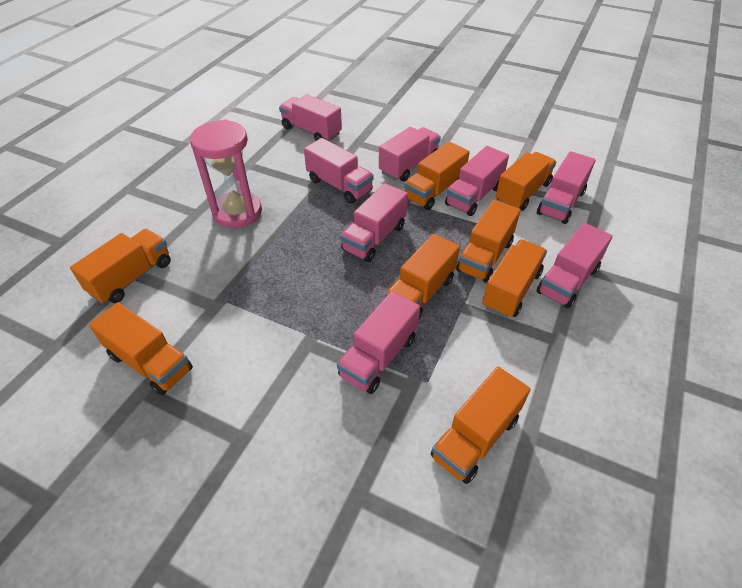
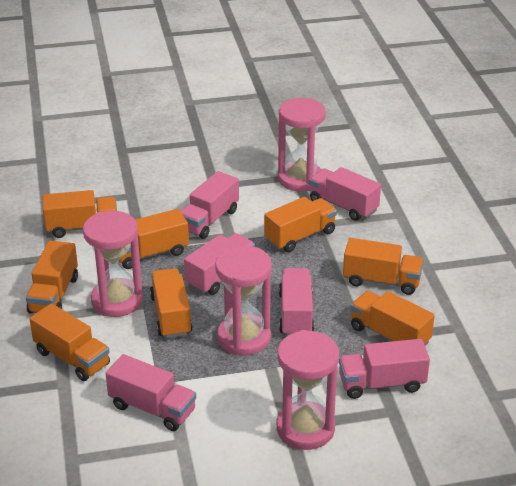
pink hourglass: 1 -> 4
pink truck: 8 -> 6

